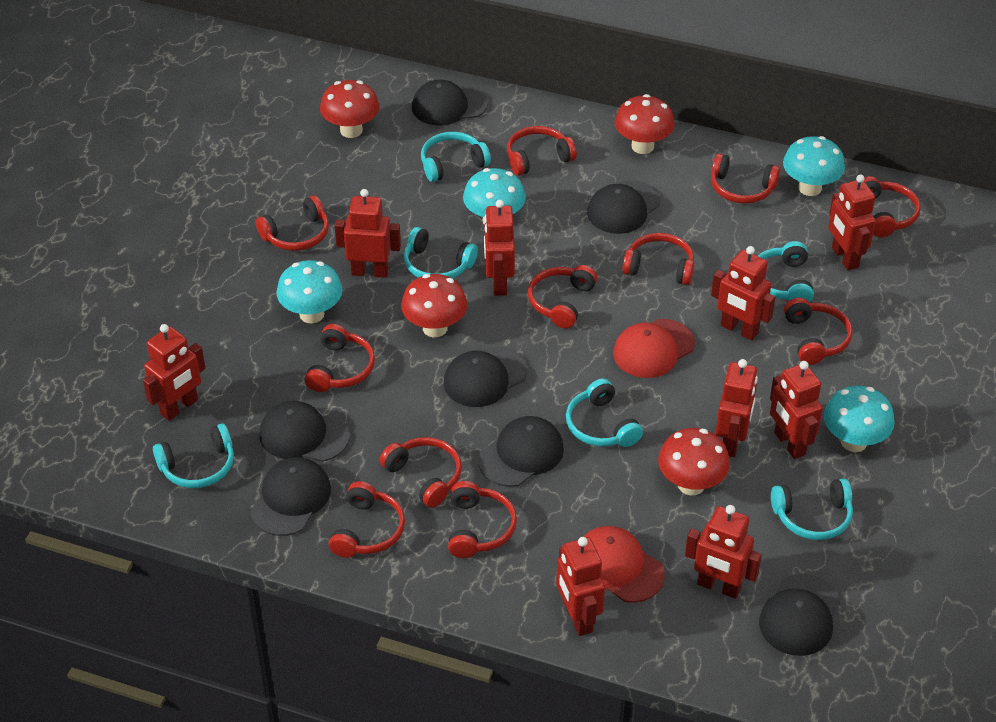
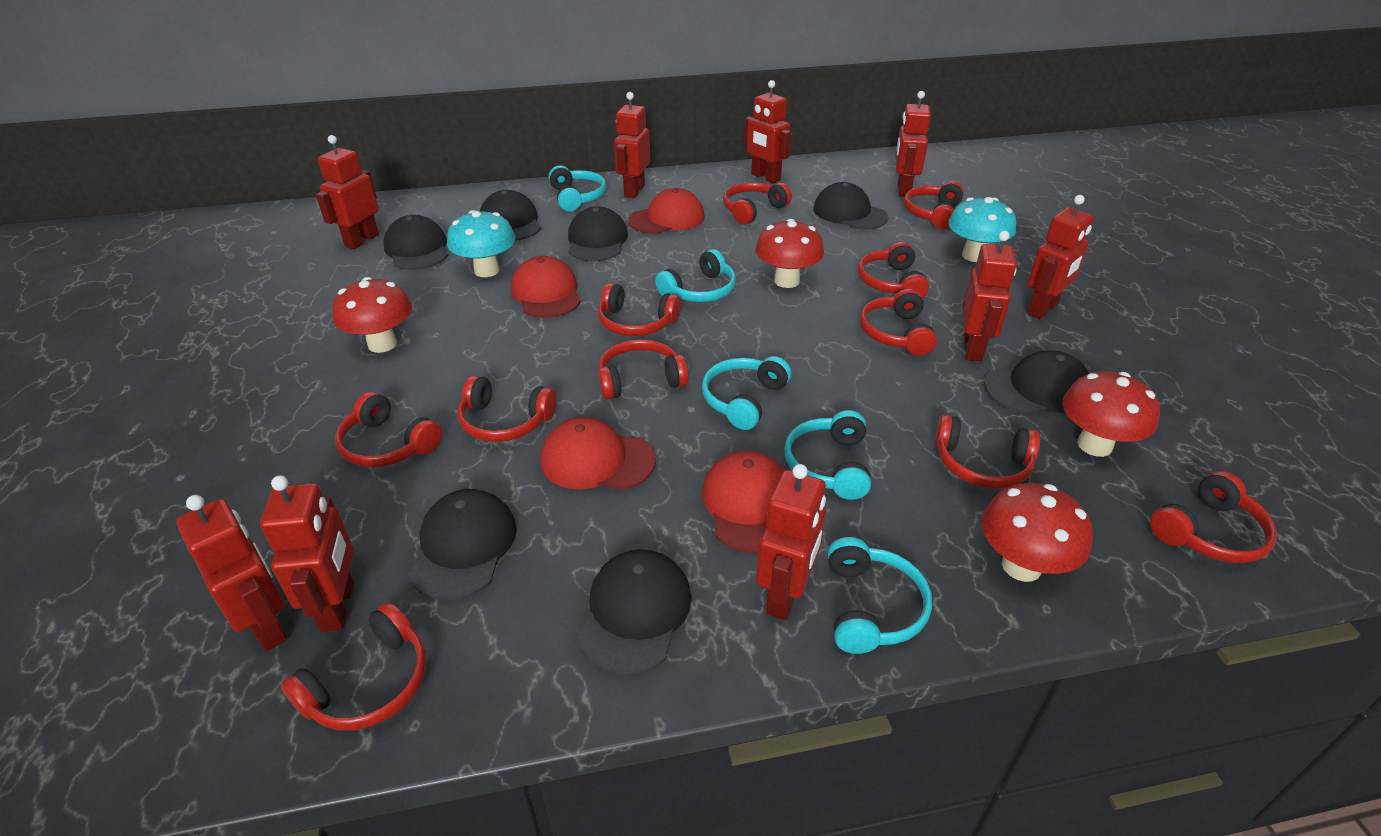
red cap: 2 -> 4
turquoise headphones: 6 -> 5
turquoise mushroom: 4 -> 2

